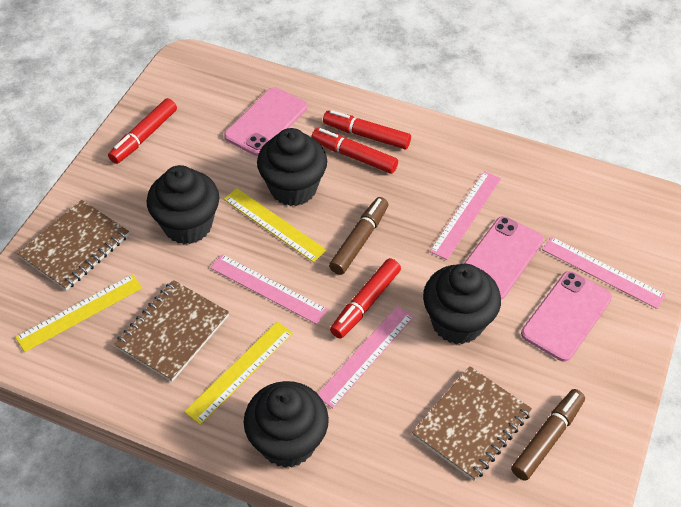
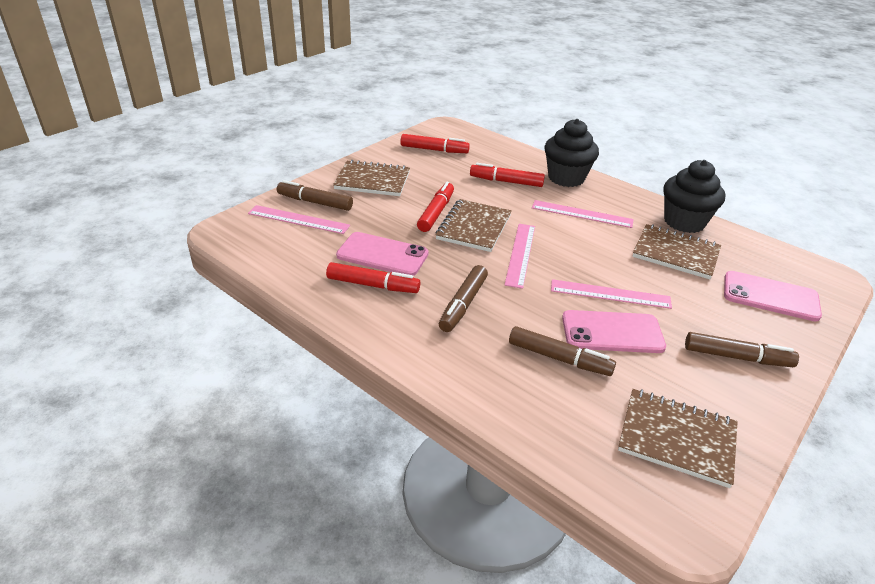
black cupcake: 4 -> 2
brown marker: 2 -> 4
brown notebook: 3 -> 4
yellow ruler: 3 -> 0

